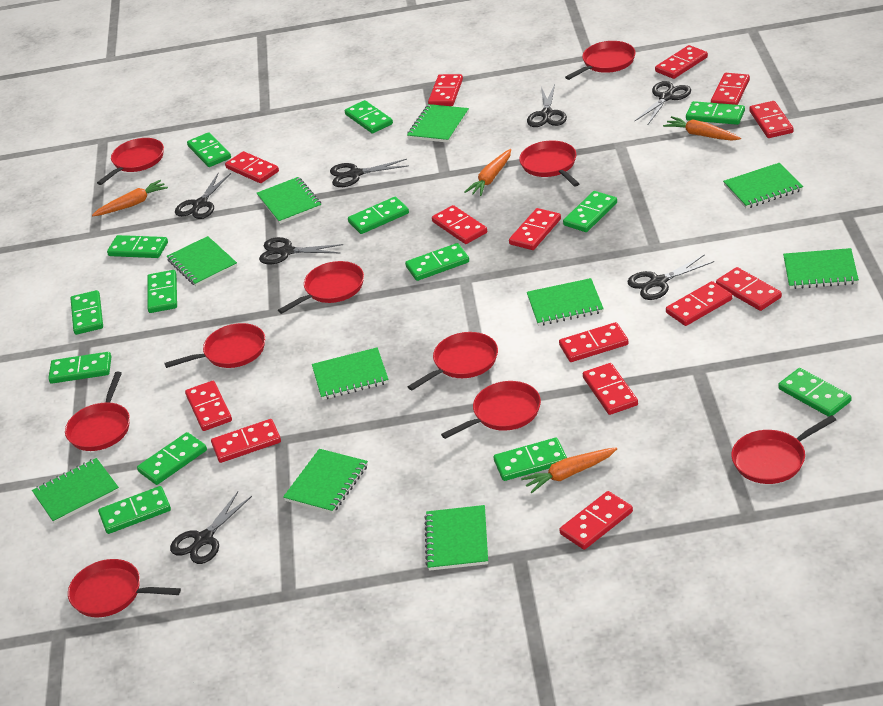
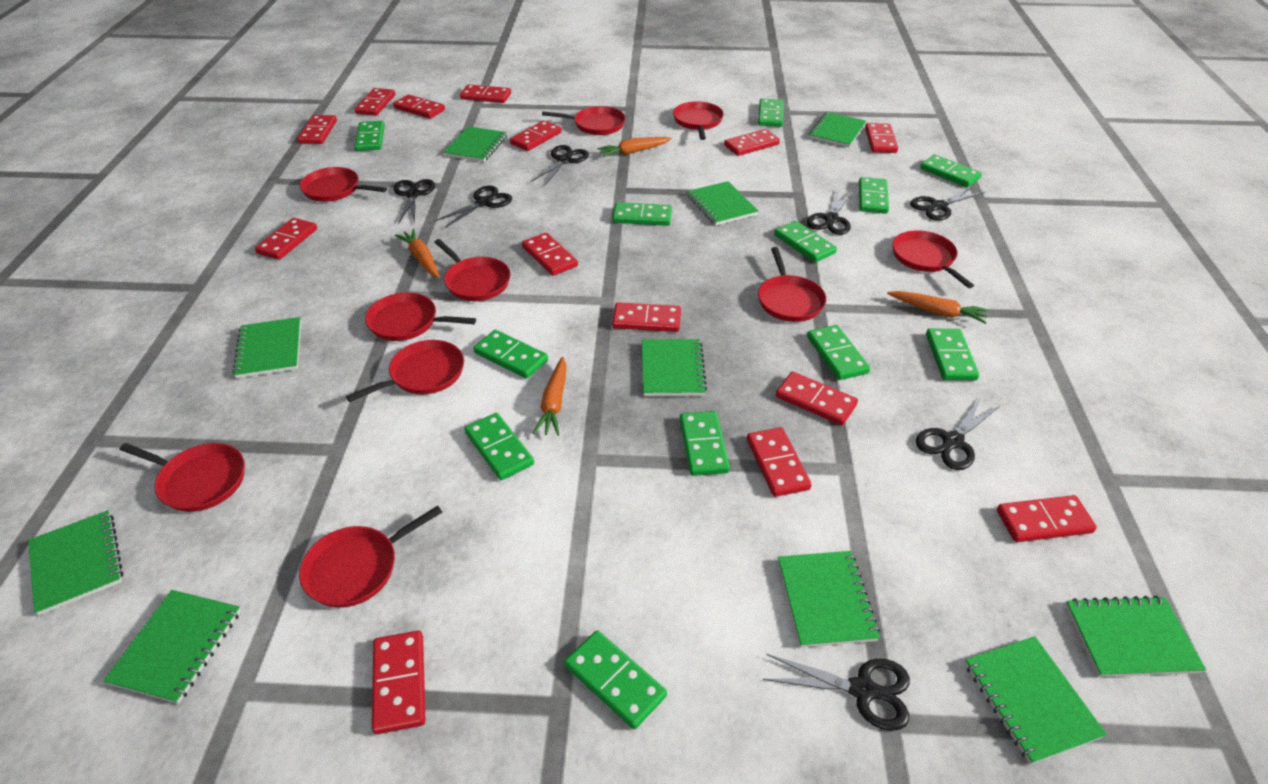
green domino: 14 -> 12

